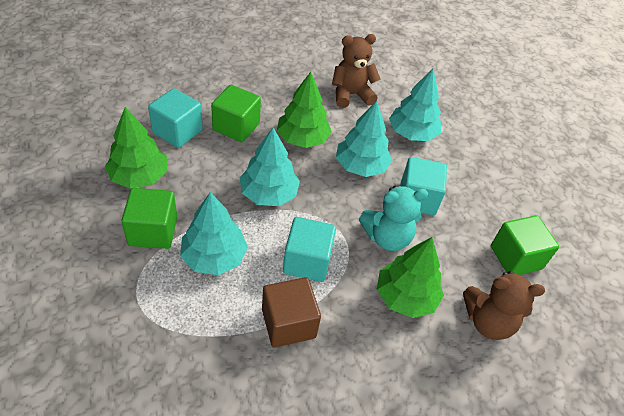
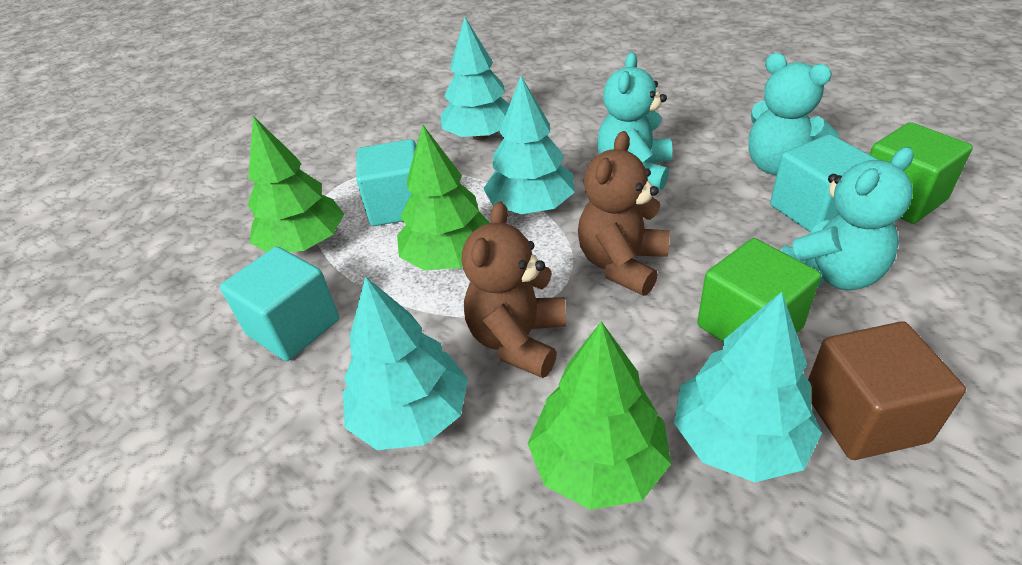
green cube: 3 -> 2
turquoise teddy bear: 1 -> 3

